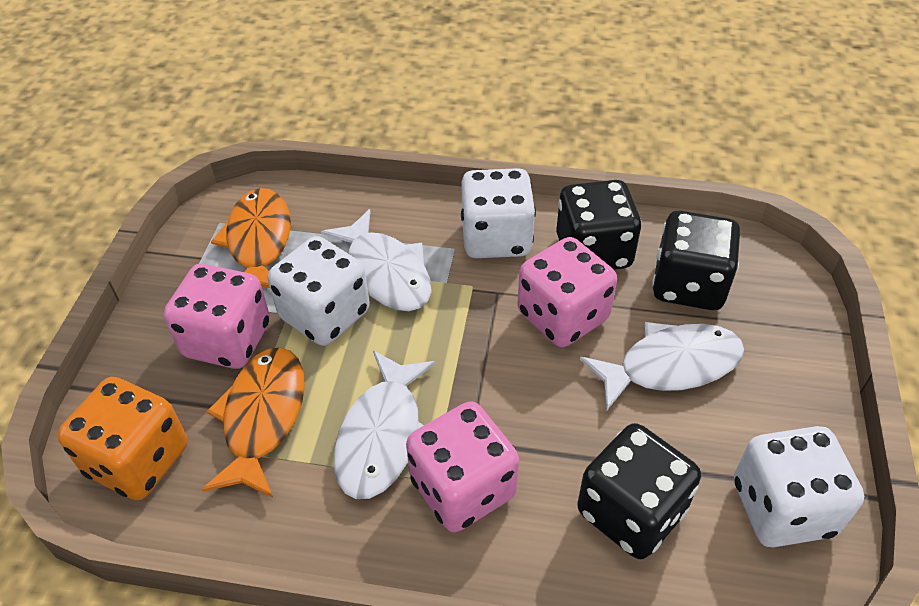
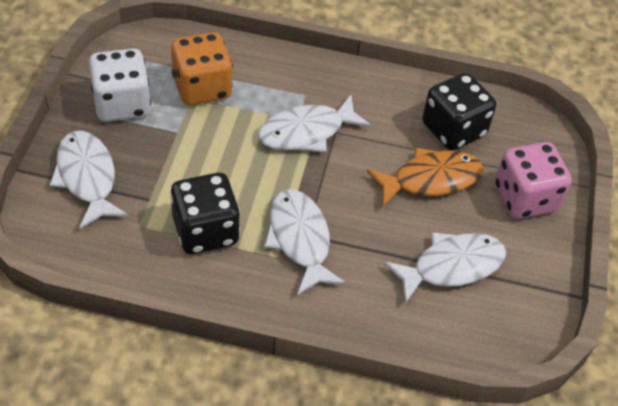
black dice: 3 -> 2
orange fish: 2 -> 1
pink dice: 3 -> 1
white dice: 3 -> 1
white fish: 3 -> 4

